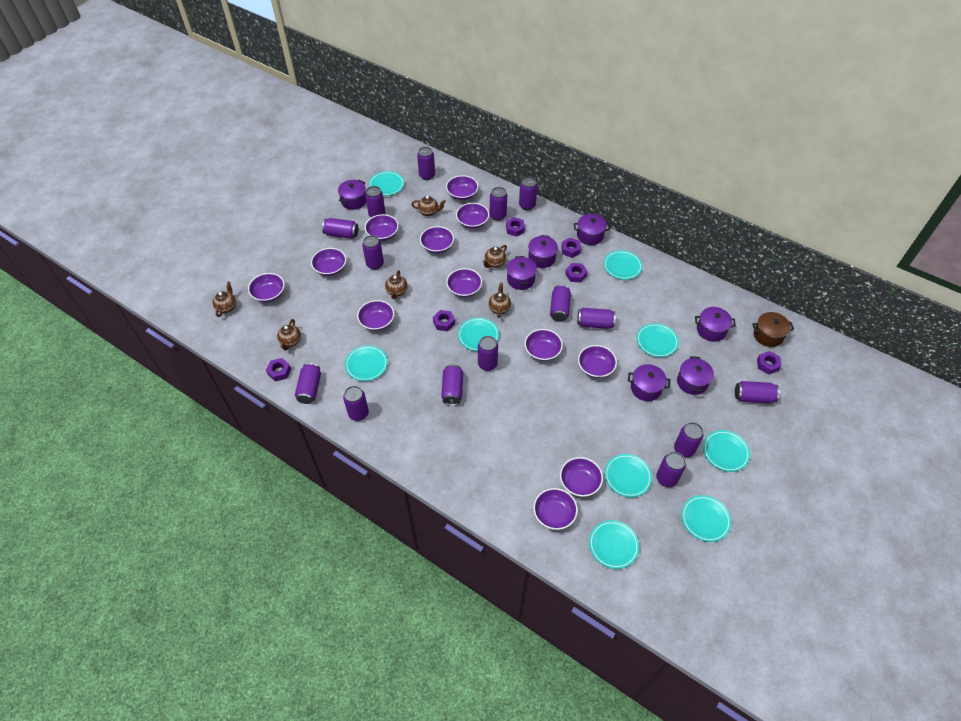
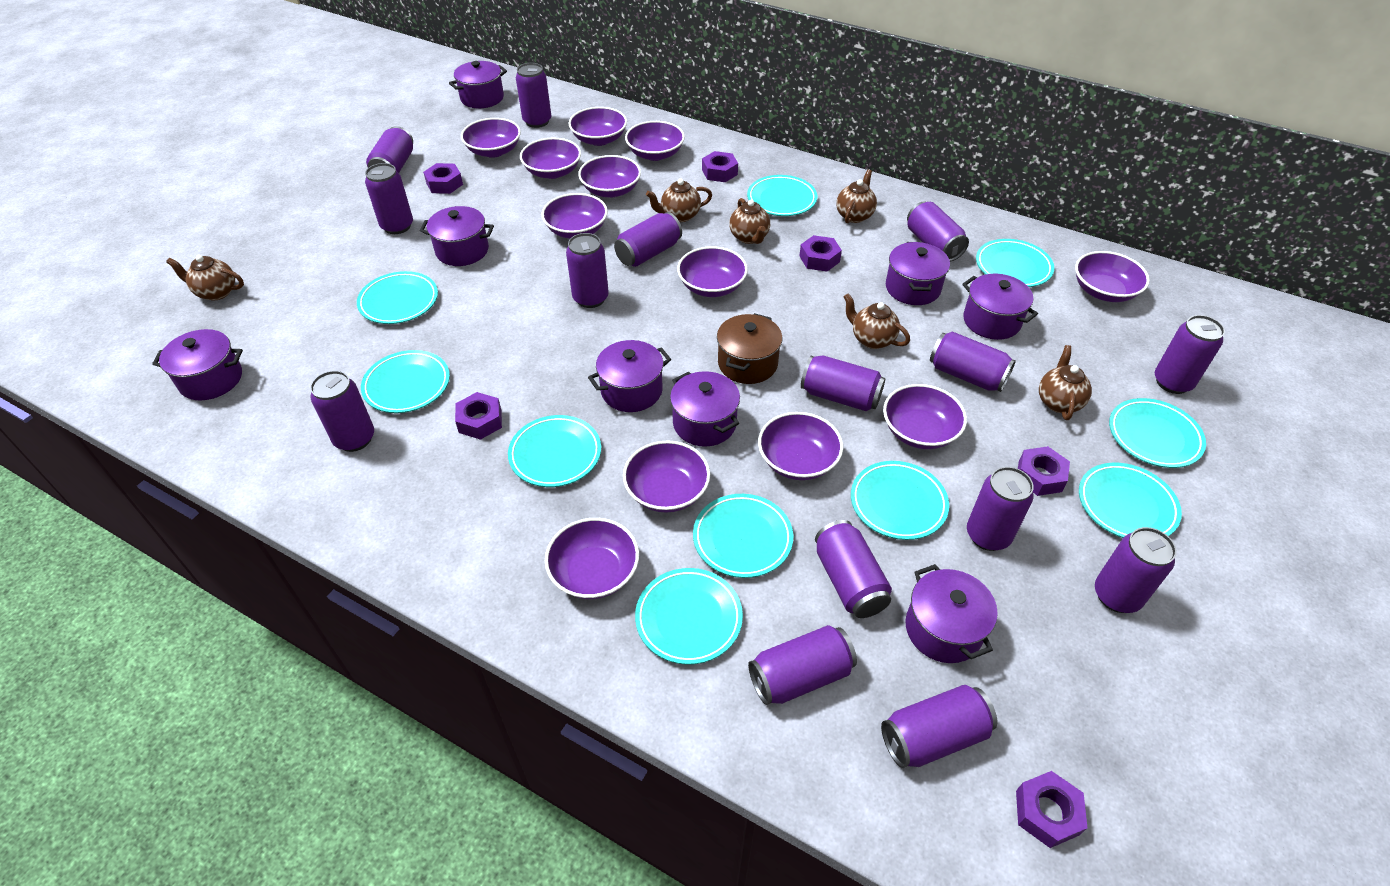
purple pot: 7 -> 8
turquoise plate: 9 -> 10

